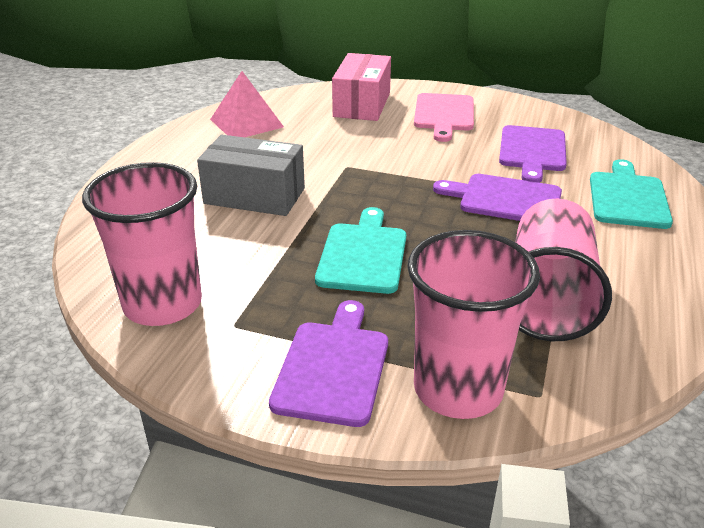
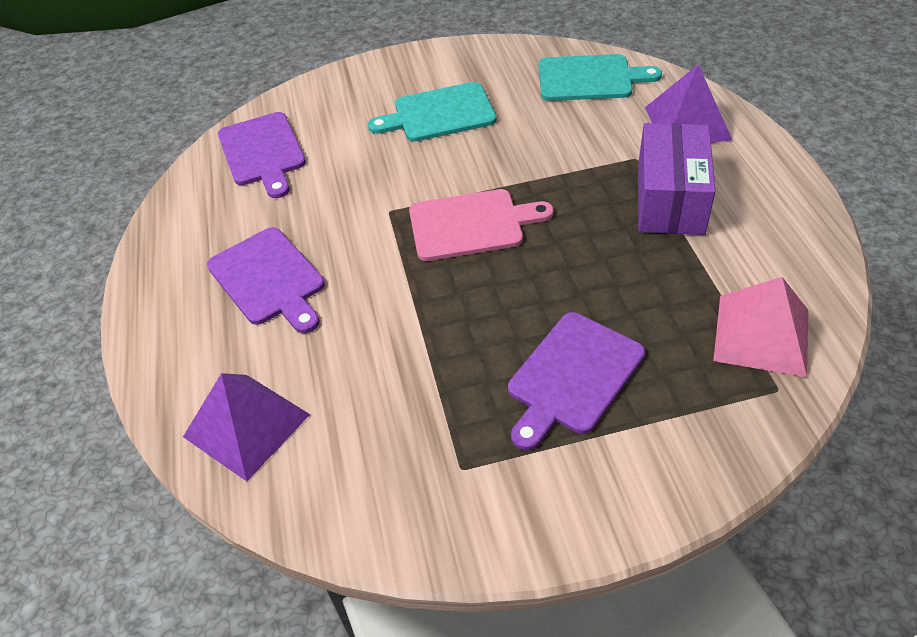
grey box: 1 -> 0
pink box: 1 -> 0
pink cup: 3 -> 0
purple box: 0 -> 1
purple pyramid: 0 -> 2

